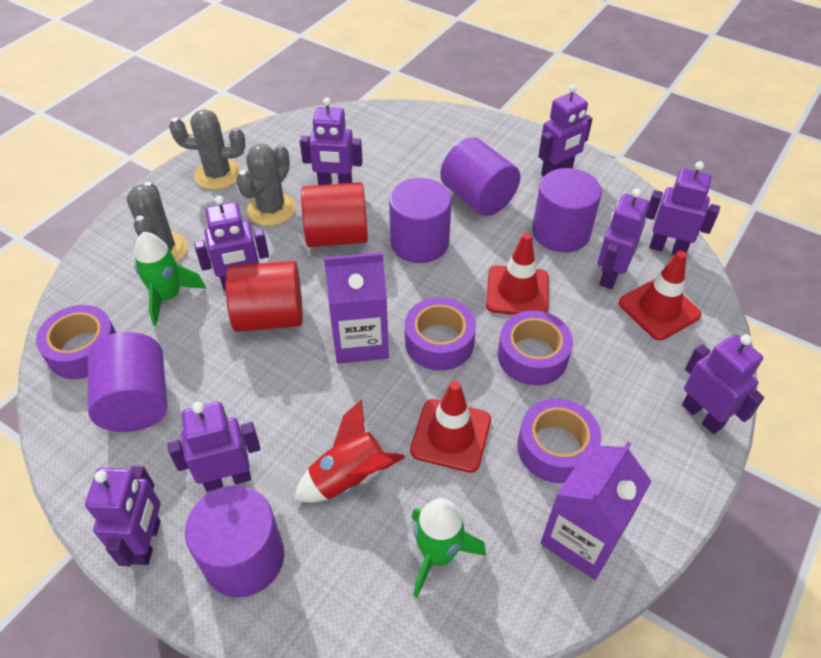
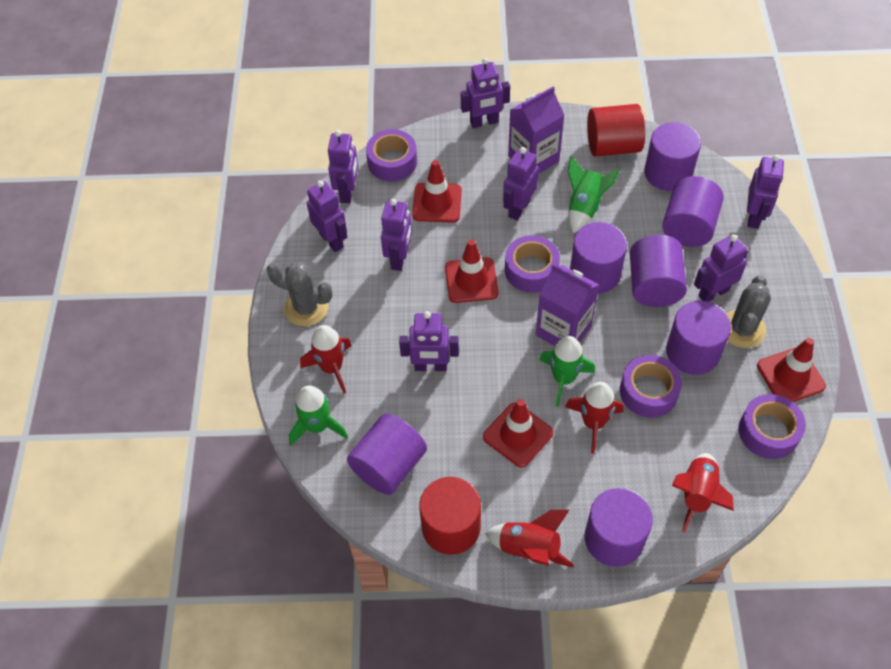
green rocket: 2 -> 3
grey cactus: 3 -> 2
purple cylinder: 5 -> 7
red rocket: 1 -> 4
red traffic cone: 3 -> 4

